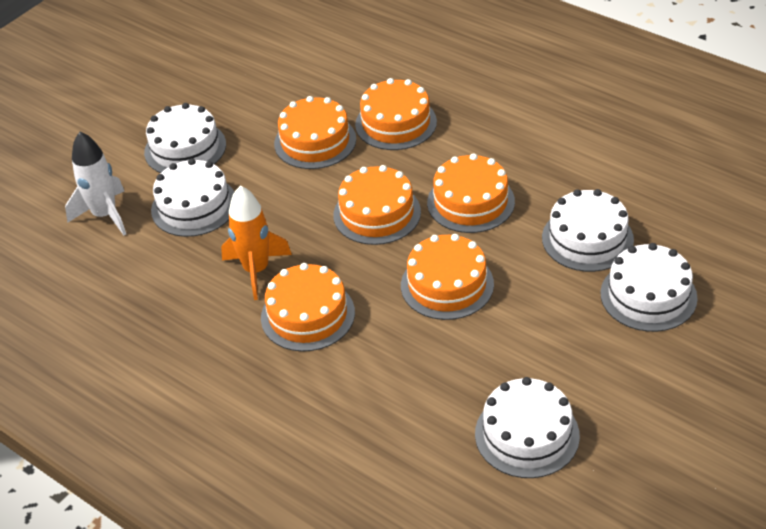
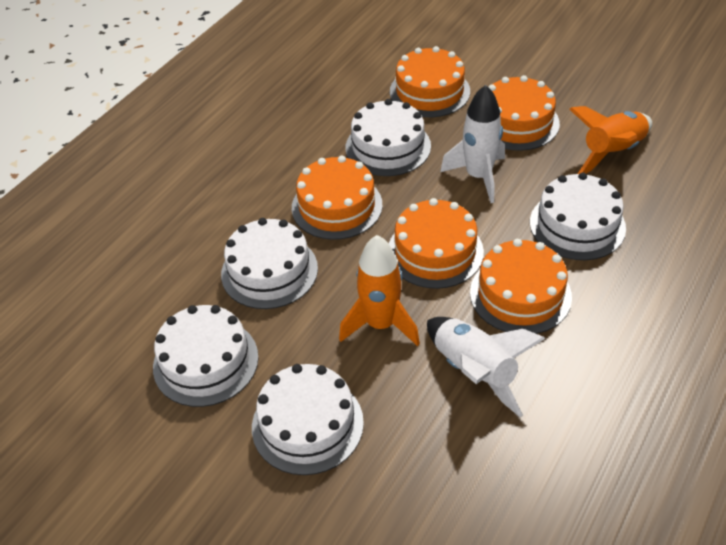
orange cake: 6 -> 5
orange rocket: 1 -> 2
white rocket: 1 -> 2

